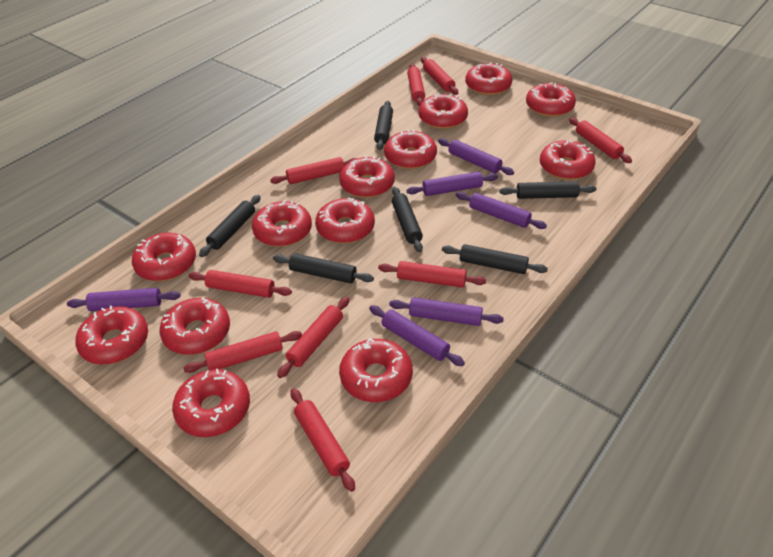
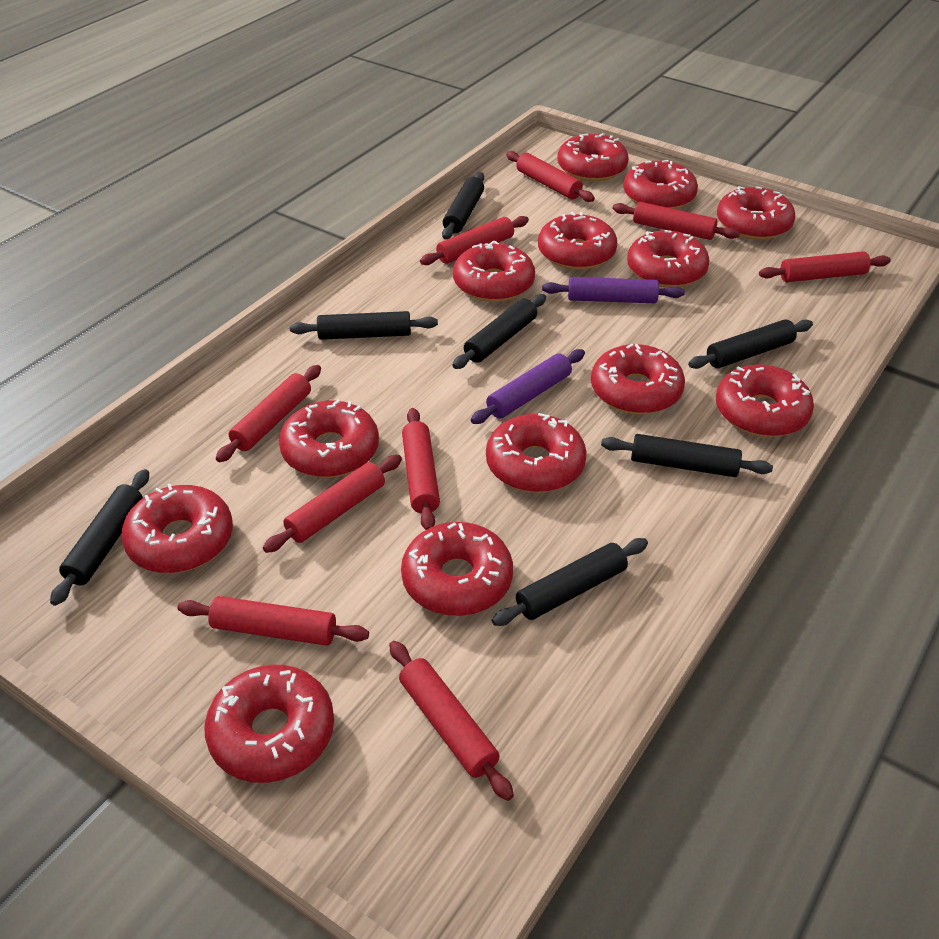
black rolling pin: 6 -> 7
purple rolling pin: 6 -> 2

